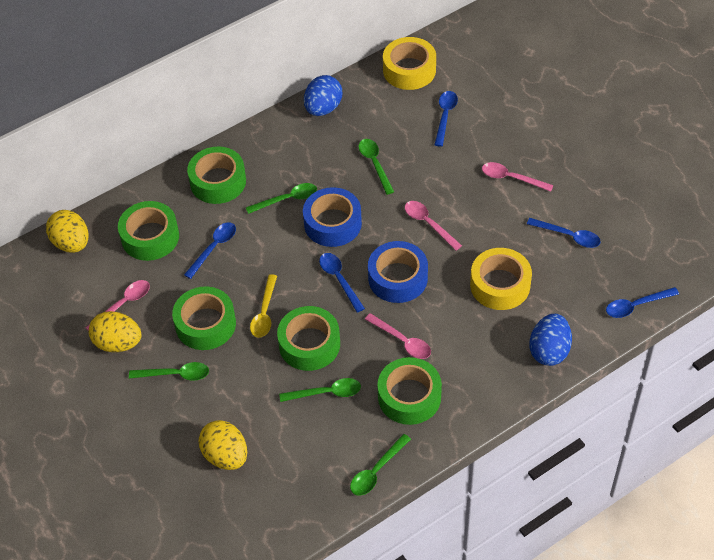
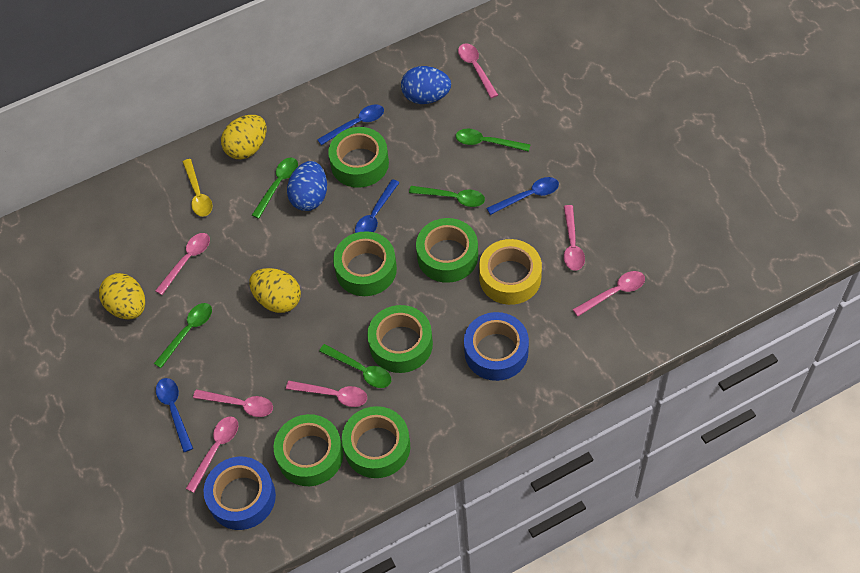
blue spoon: 5 -> 4
green tape: 5 -> 6
pink spoon: 4 -> 7
yellow tape: 2 -> 1

